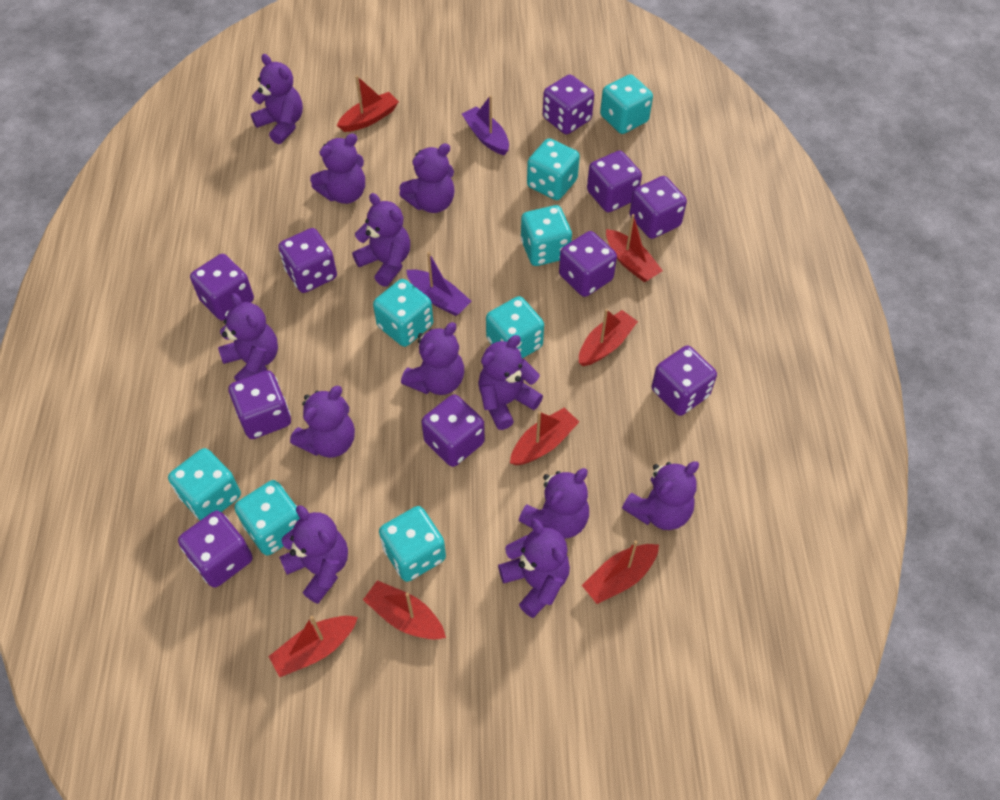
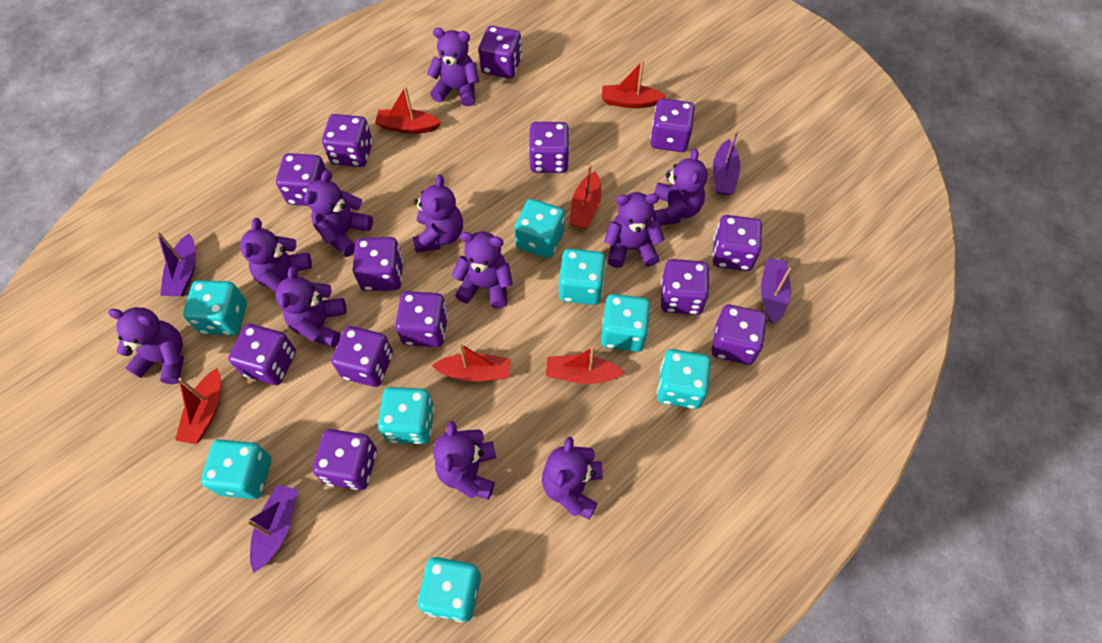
purple boat: 2 -> 4
purple dice: 10 -> 13
purple teddy bear: 12 -> 11
red boat: 7 -> 6

